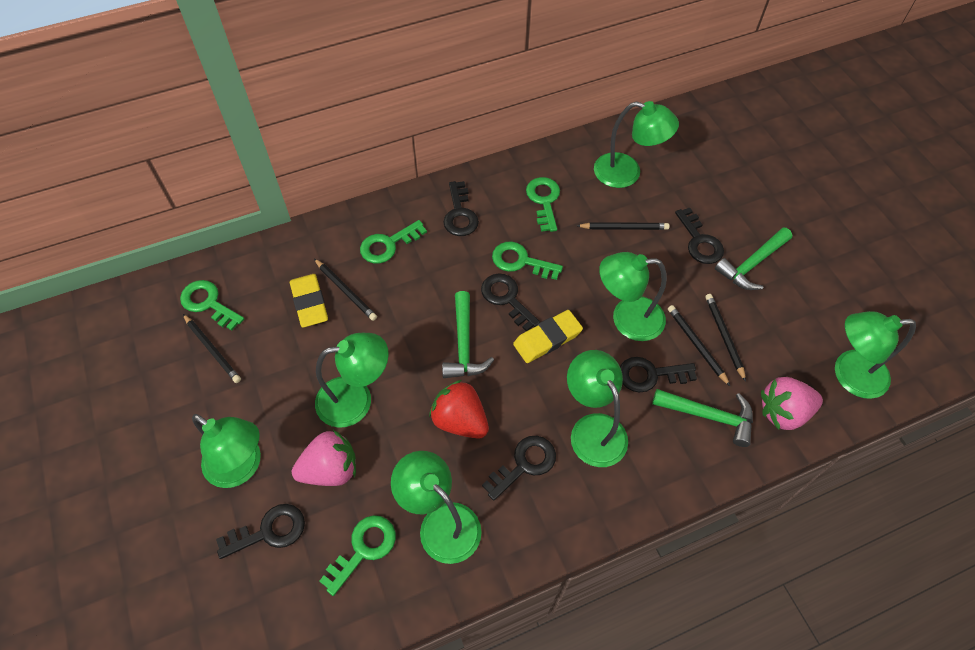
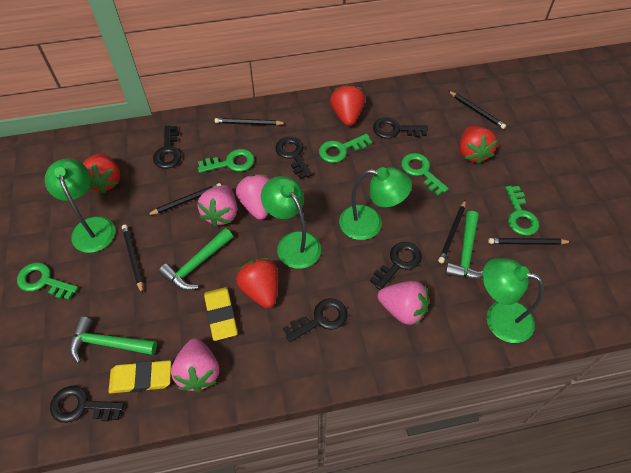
black pencil: 5 -> 6
green lamp: 7 -> 4
pink strawberry: 2 -> 4
red strawberry: 1 -> 4

